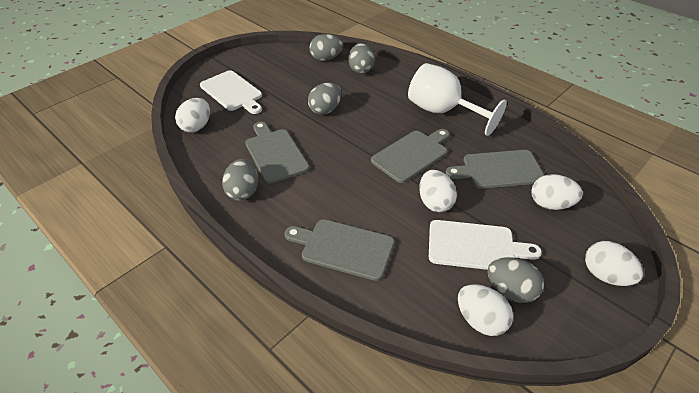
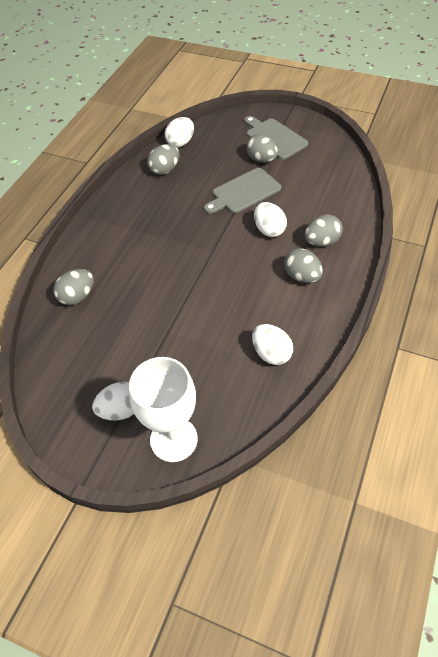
grey cutting board: 4 -> 2
white cutting board: 2 -> 0
white egg: 5 -> 4

